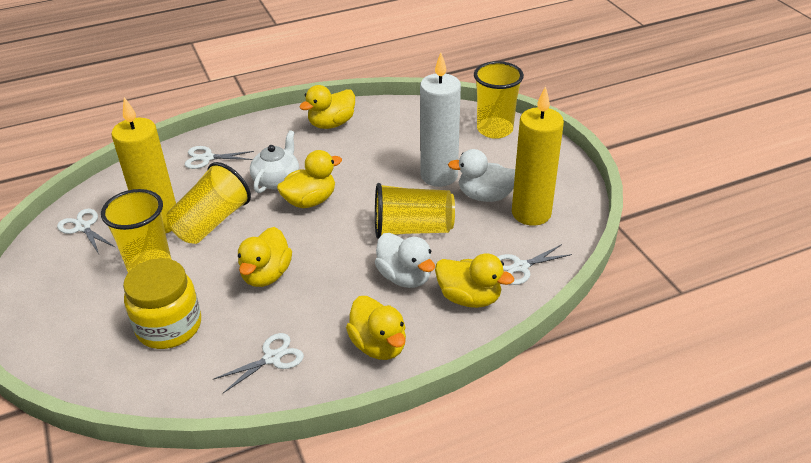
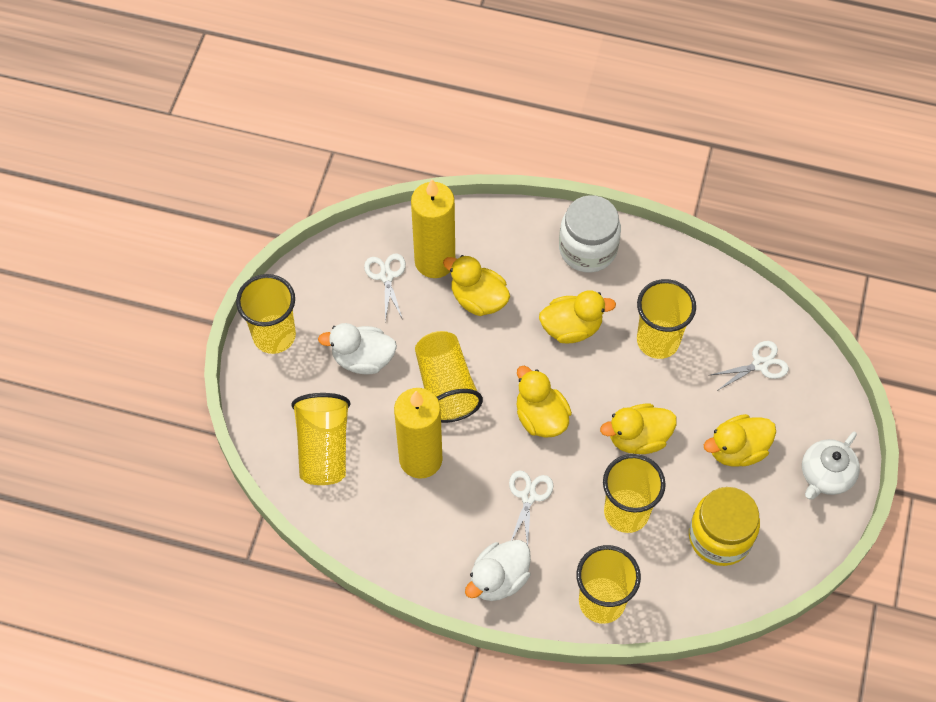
white candle: 1 -> 0
white jar: 0 -> 1
white scissors: 4 -> 3
yellow cup: 4 -> 6

